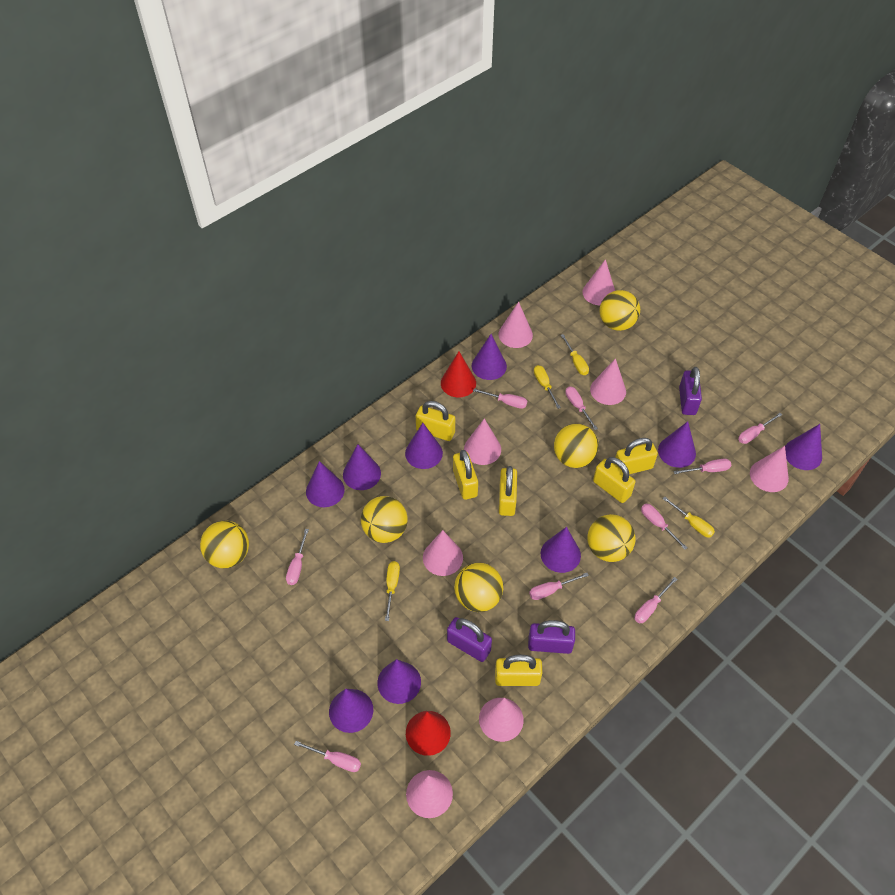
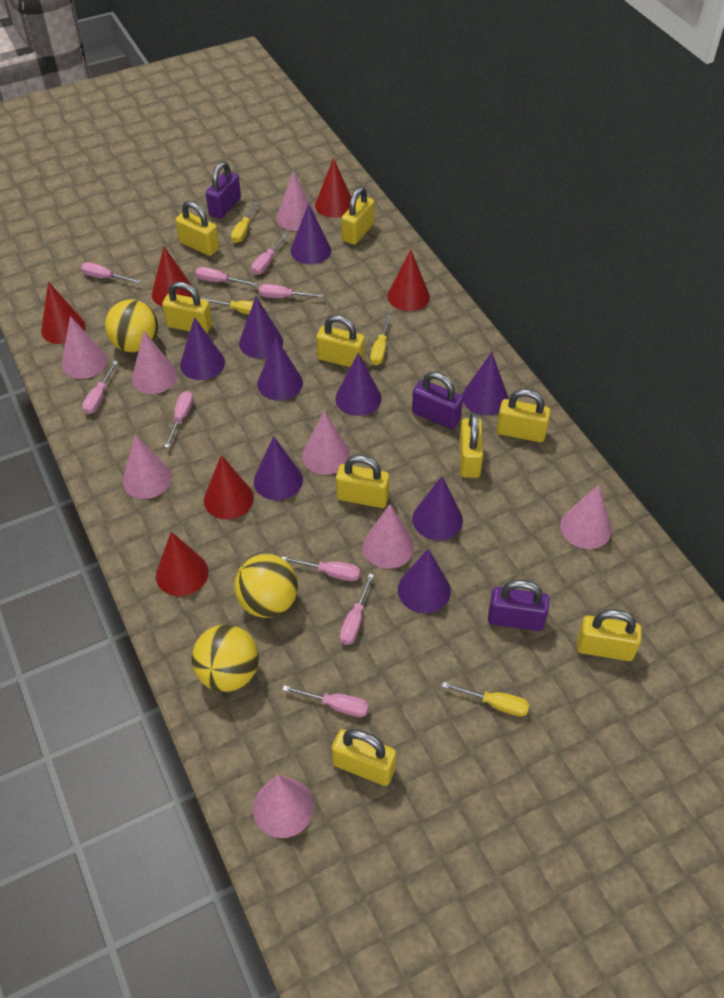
red cone: 2 -> 6
yellow ball: 6 -> 3
yellow padlock: 6 -> 9

